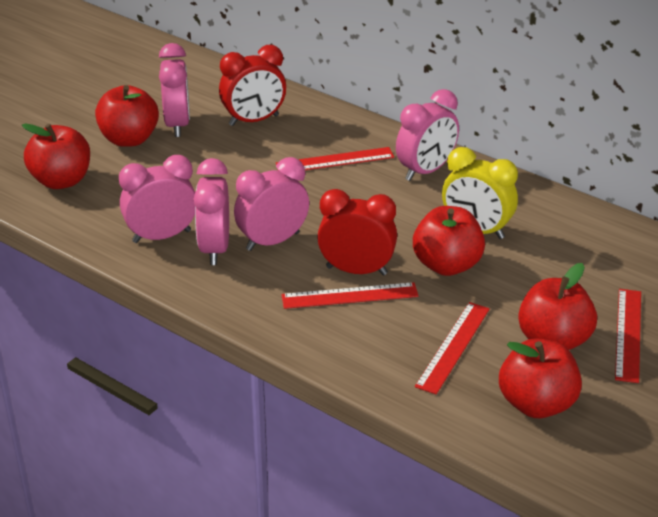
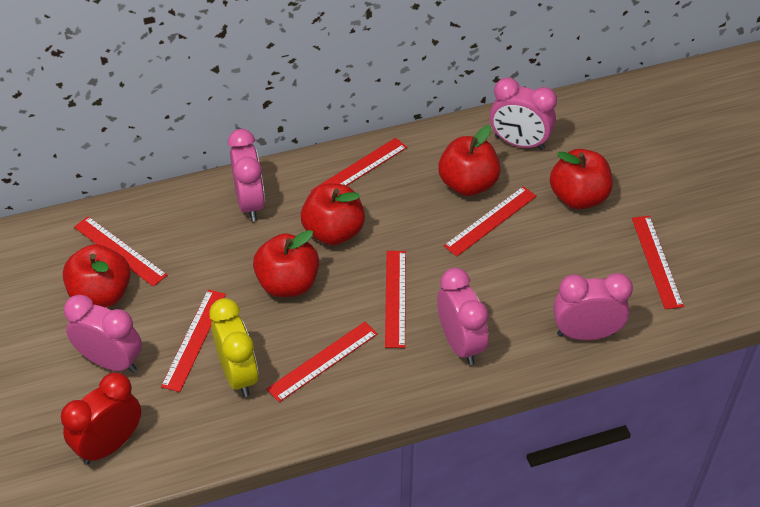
red clock: 2 -> 1
red ruler: 4 -> 7

